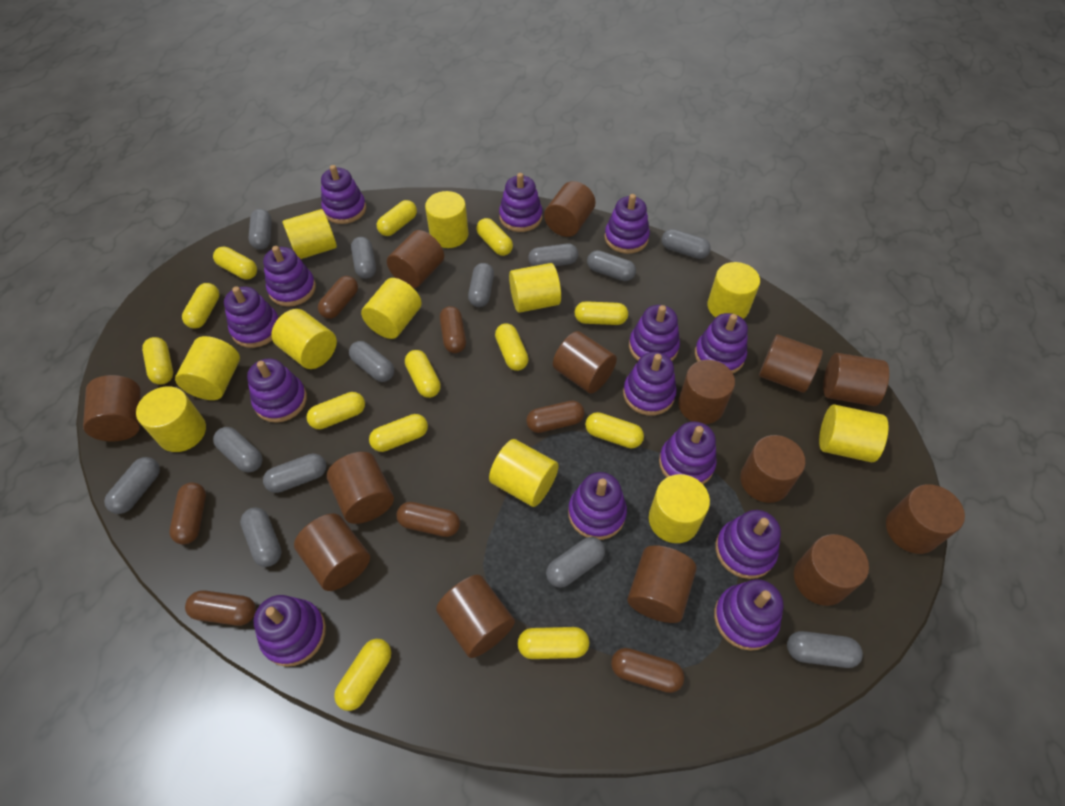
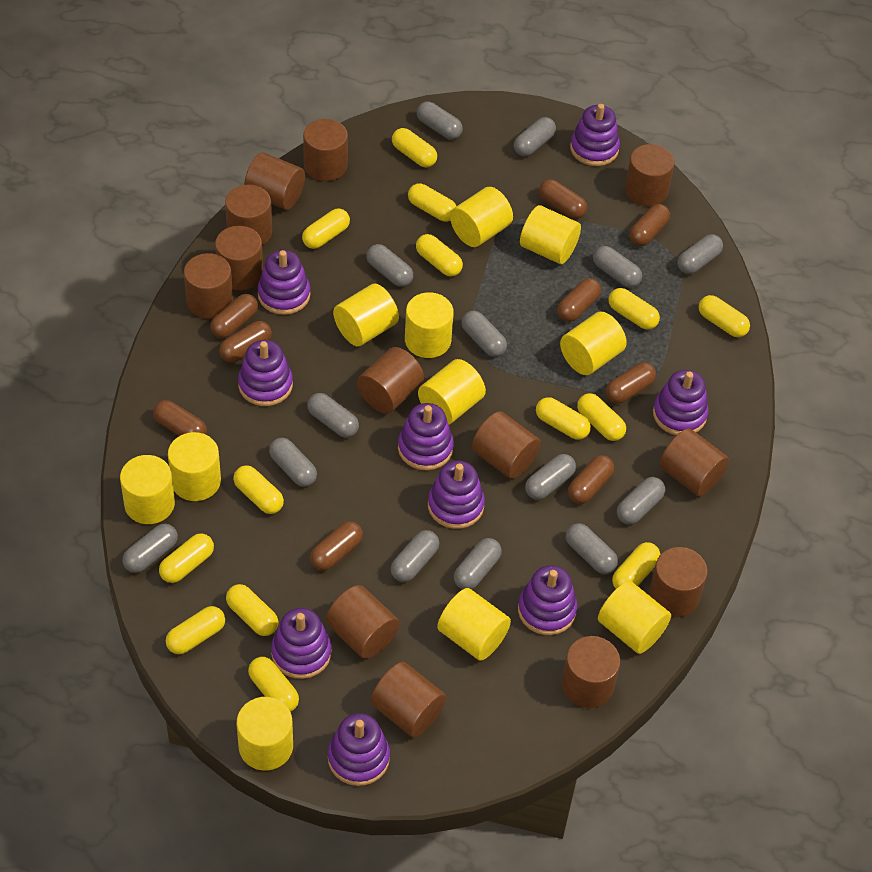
brown capsule: 7 -> 9
brown cylinder: 14 -> 13
grey capsule: 13 -> 14
purple stacking toy: 14 -> 9
yellow capsule: 13 -> 14

